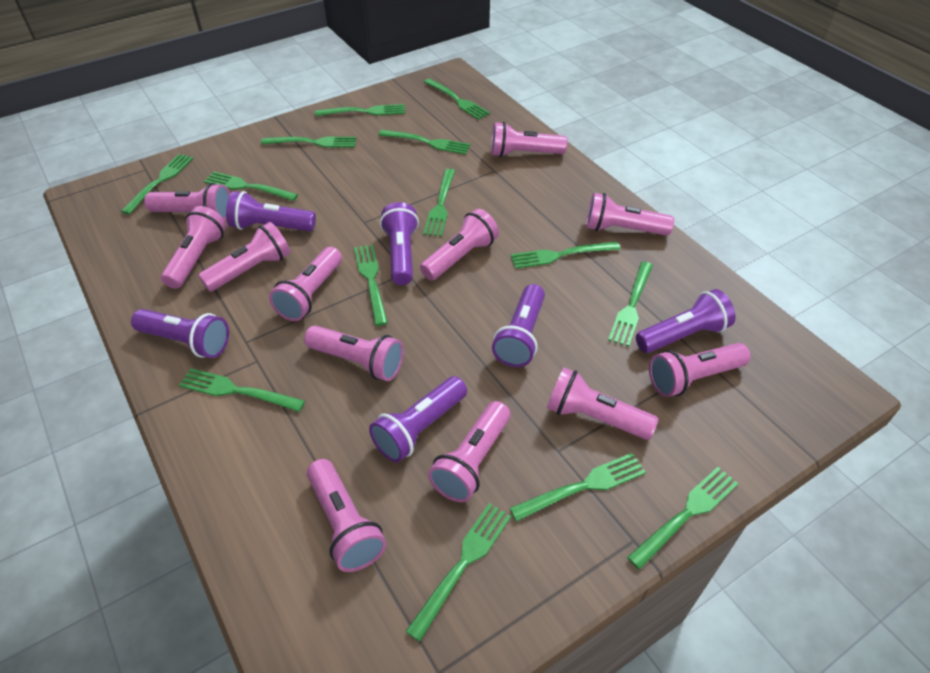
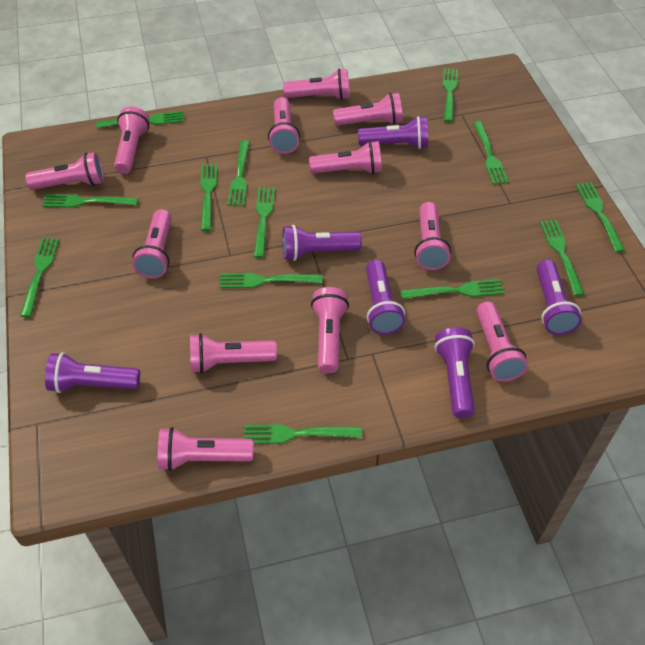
green fork: 14 -> 13

